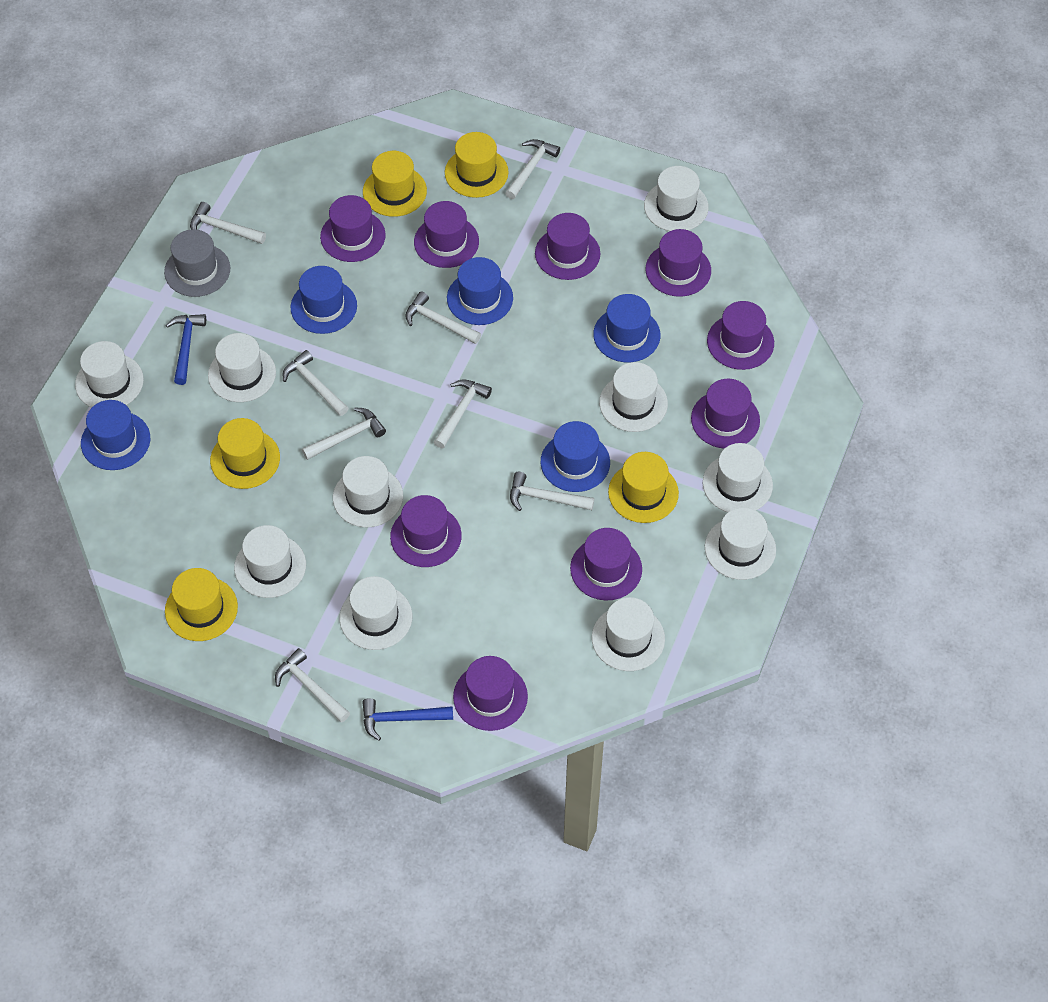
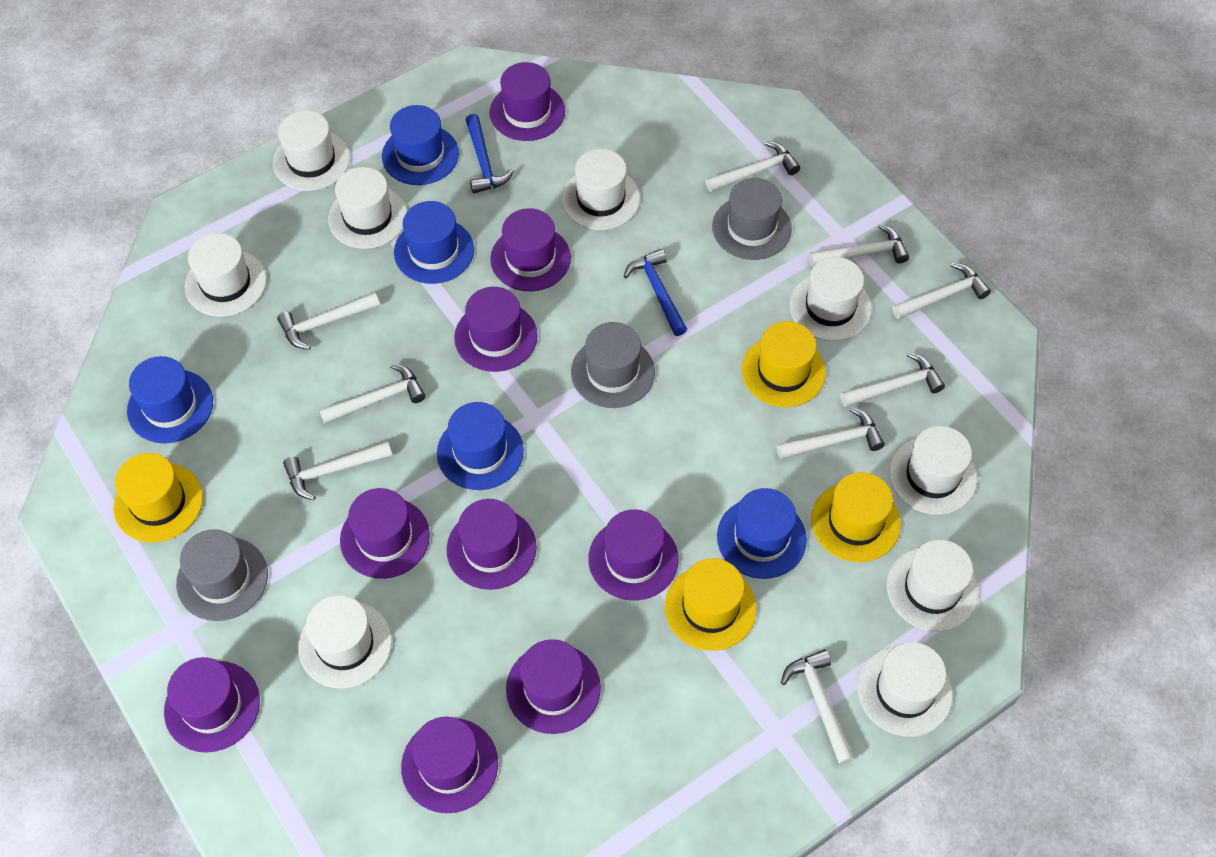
grey hat: 1 -> 3
white hammer: 8 -> 9
white hat: 10 -> 9
yellow hat: 5 -> 4

